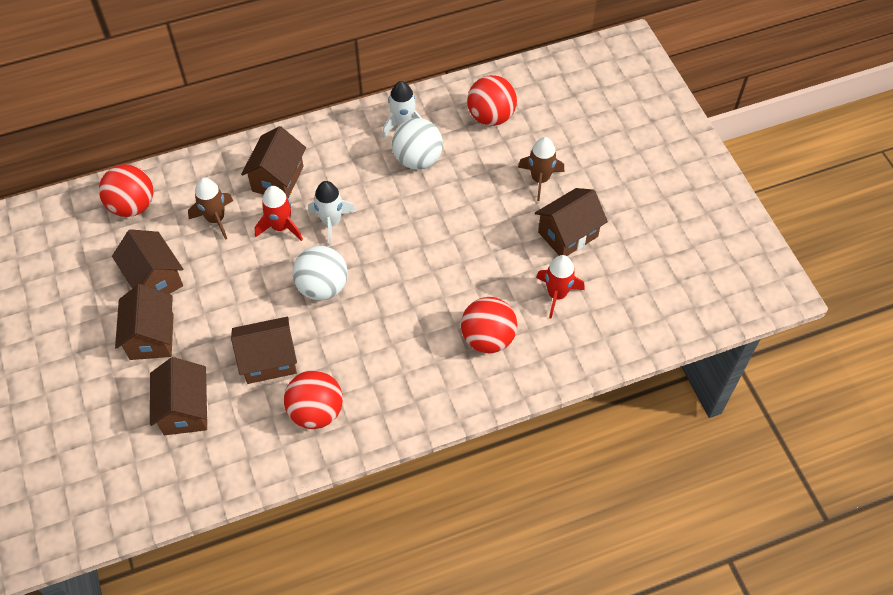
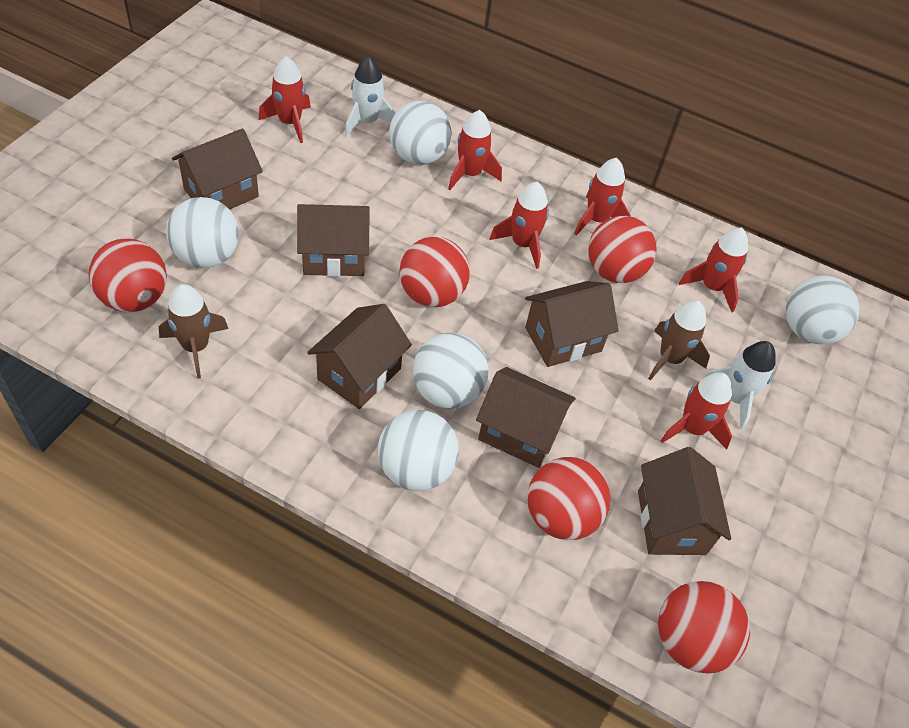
red ball: 4 -> 5
red rocket: 2 -> 6
white ball: 2 -> 5

